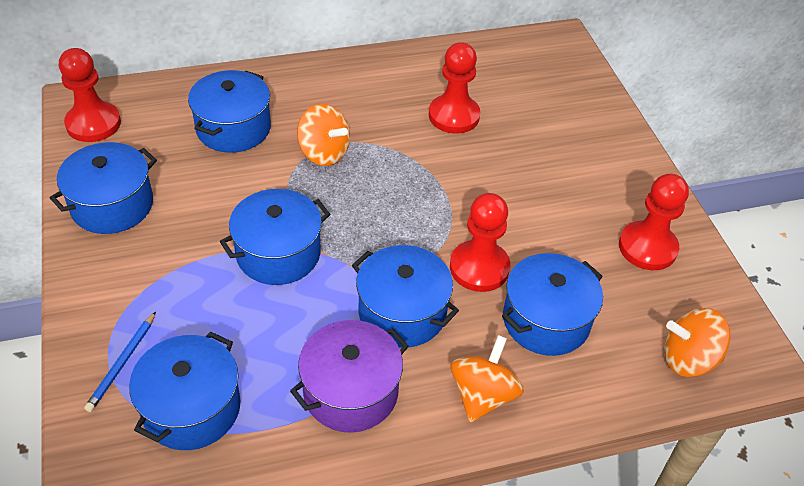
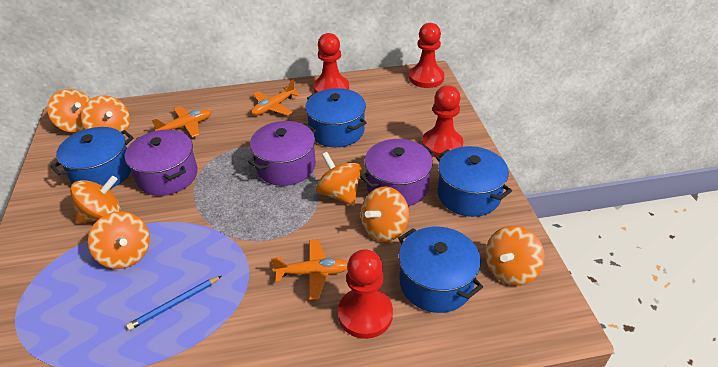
blue pot: 6 -> 4
orange plane: 0 -> 3
orange spinning top: 3 -> 7
purple pot: 1 -> 3

